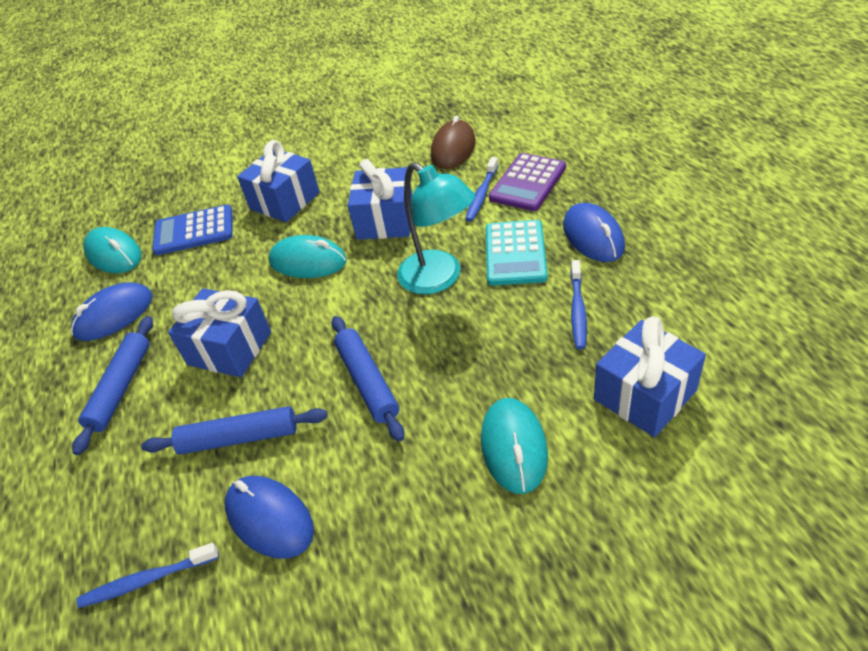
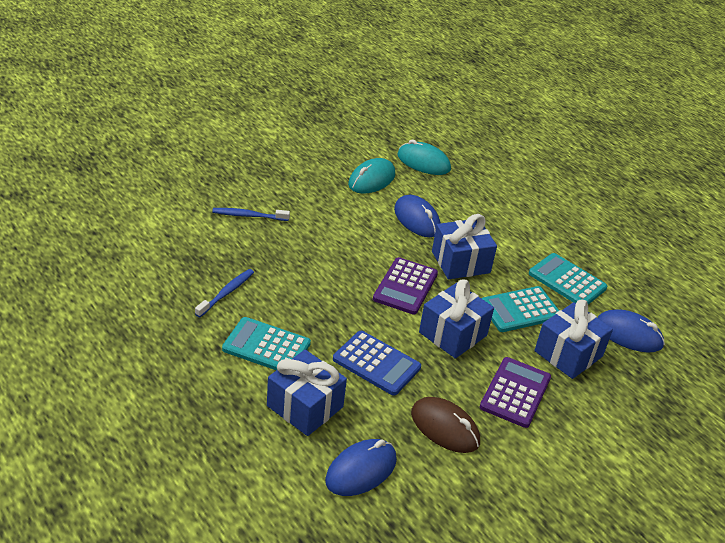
blue rolling pin: 3 -> 0
blue toothbrush: 3 -> 2
purple calculator: 1 -> 2
turquoise calculator: 1 -> 3
turquoise lamp: 1 -> 0
turquoise mouse: 3 -> 2

